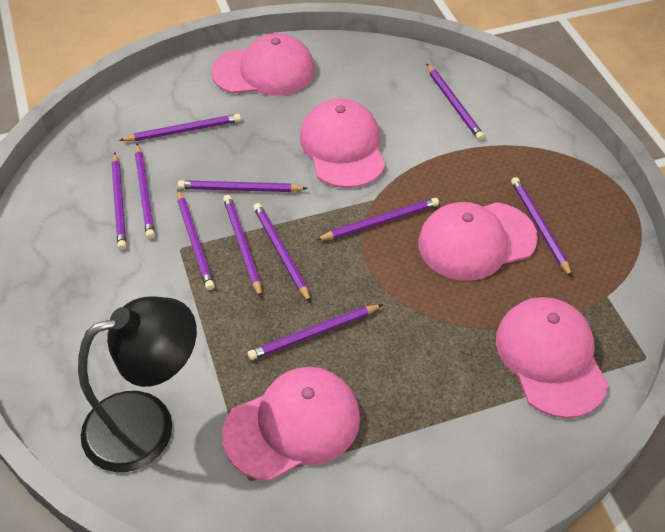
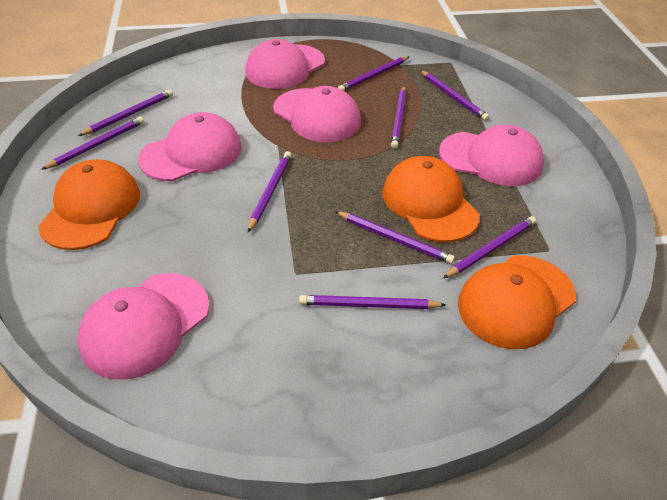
black lamp: 1 -> 0
orange cap: 0 -> 3
purple pencil: 11 -> 9

